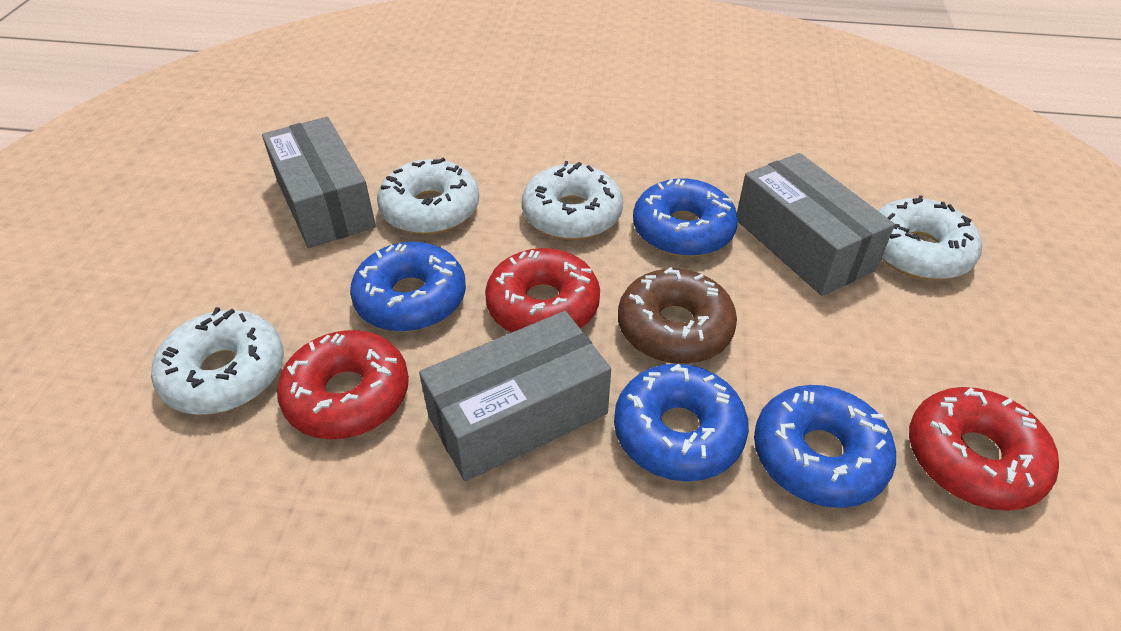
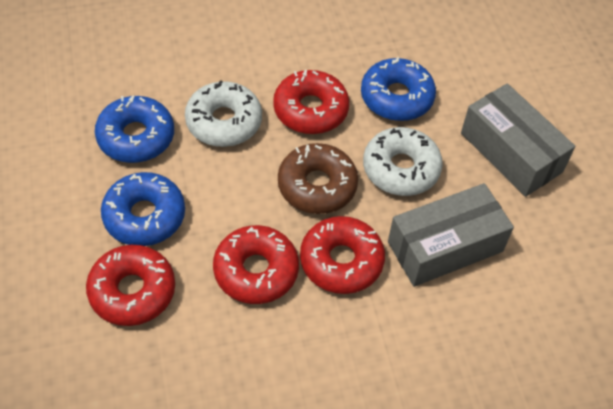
blue donut: 4 -> 3
grey box: 3 -> 2
red donut: 3 -> 4
white donut: 4 -> 2

